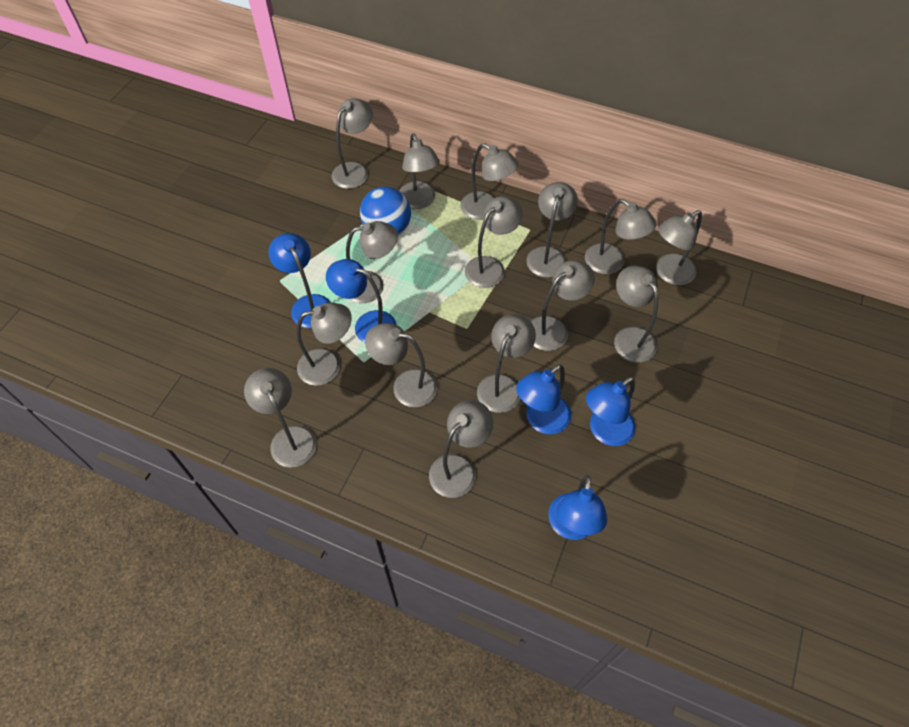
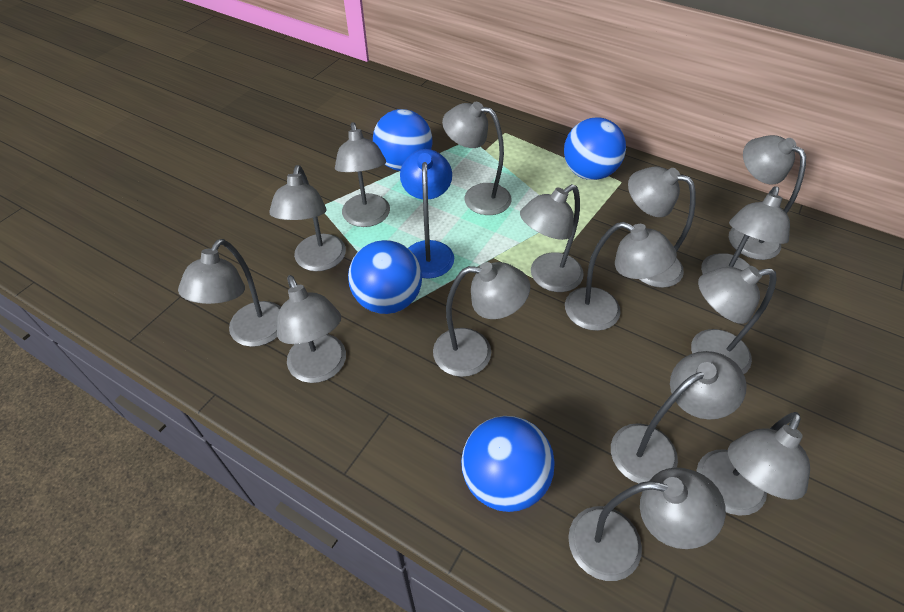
blue ball: 1 -> 4
blue lamp: 5 -> 1

